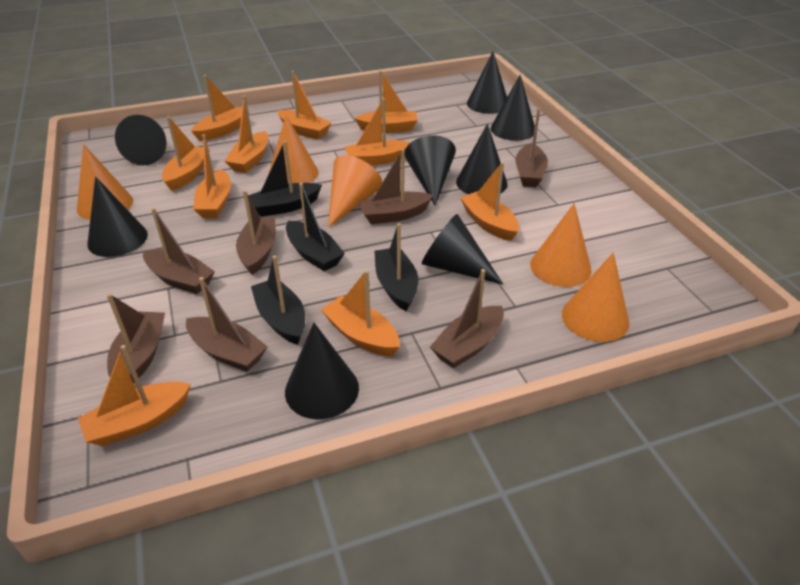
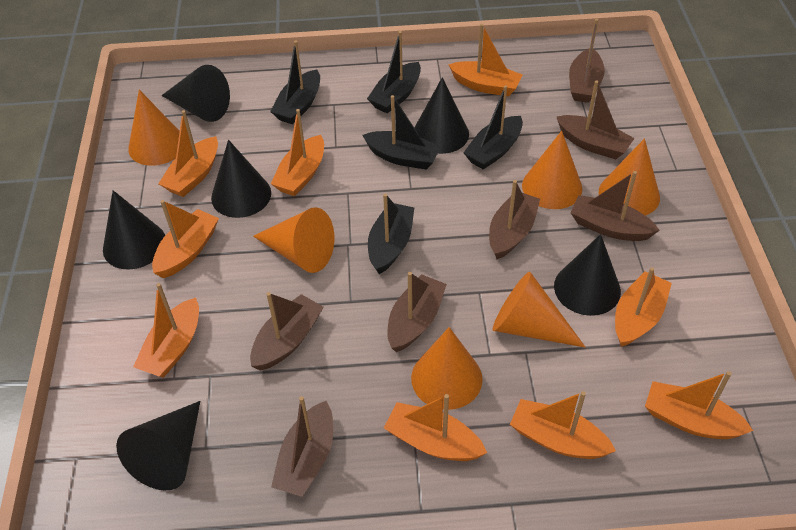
black boat: 4 -> 5
black cone: 8 -> 6
orange boat: 10 -> 9
orange cone: 5 -> 6

